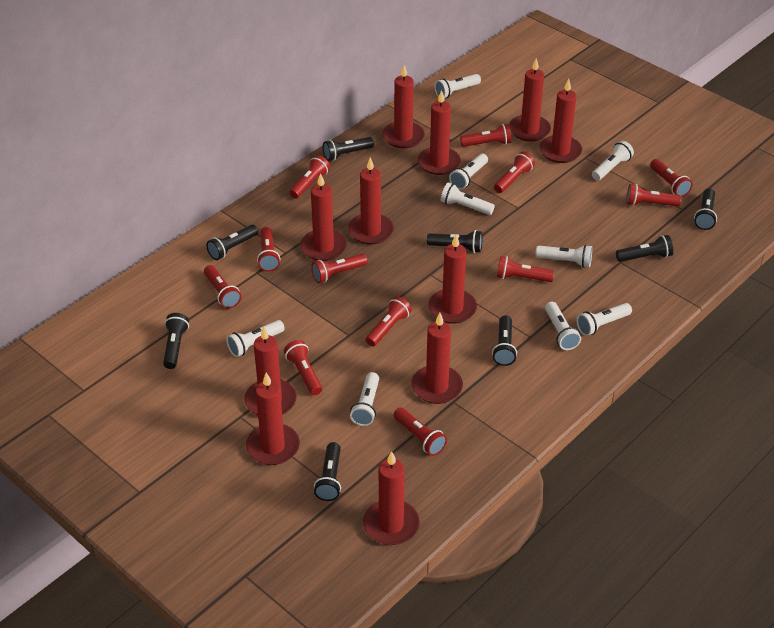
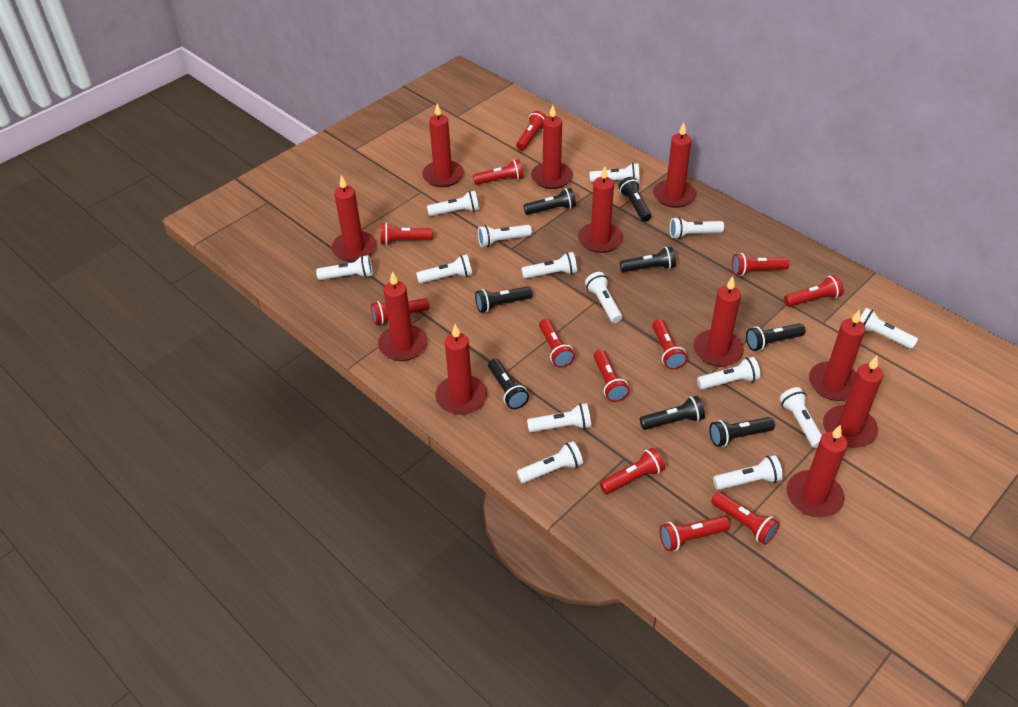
white flashlight: 9 -> 14

